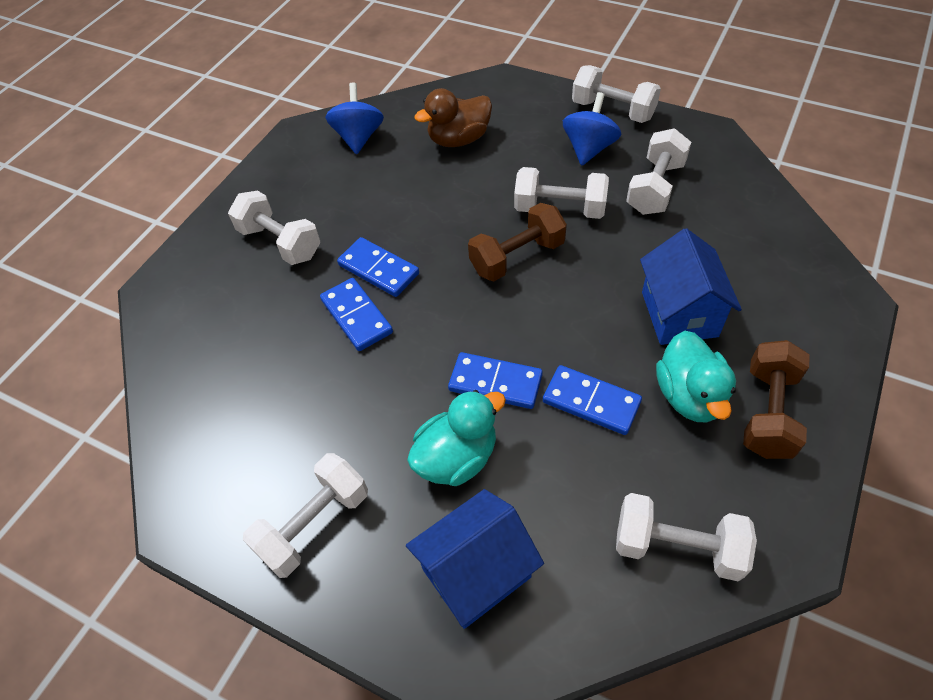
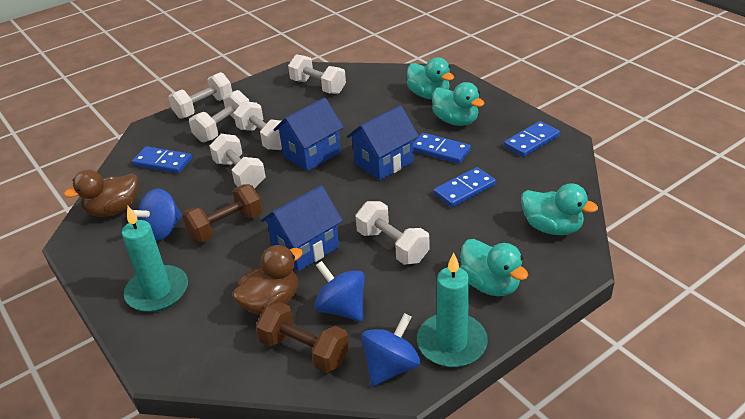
blue house: 2 -> 3
blue spinning top: 2 -> 3
brown duck: 1 -> 2
turquoise candle: 0 -> 2
turquoise duck: 2 -> 4

